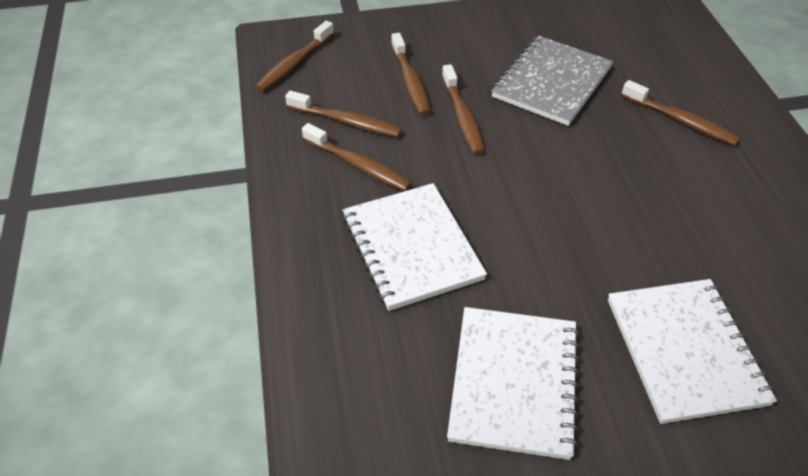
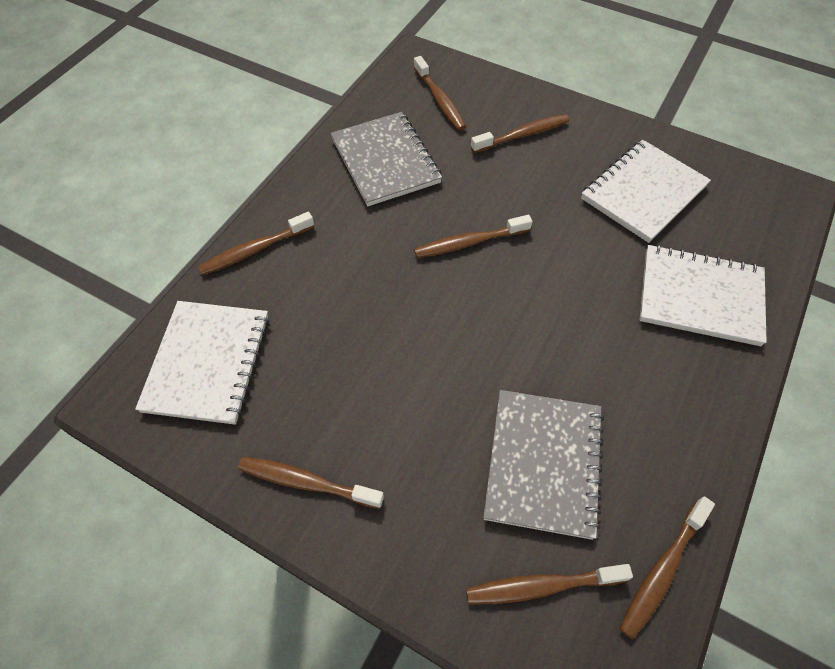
brown toothbrush: 6 -> 7
grey notebook: 1 -> 2

